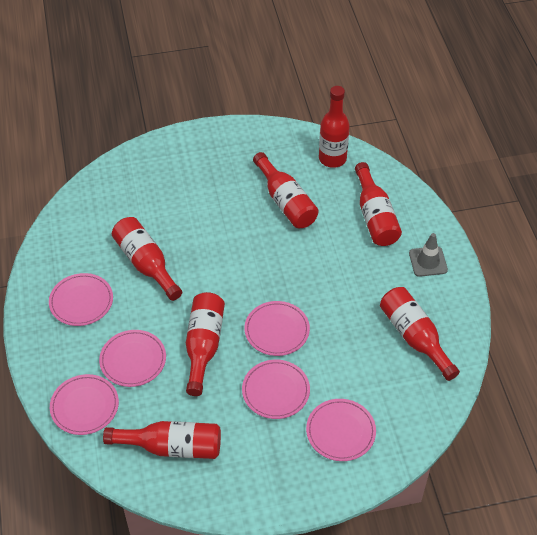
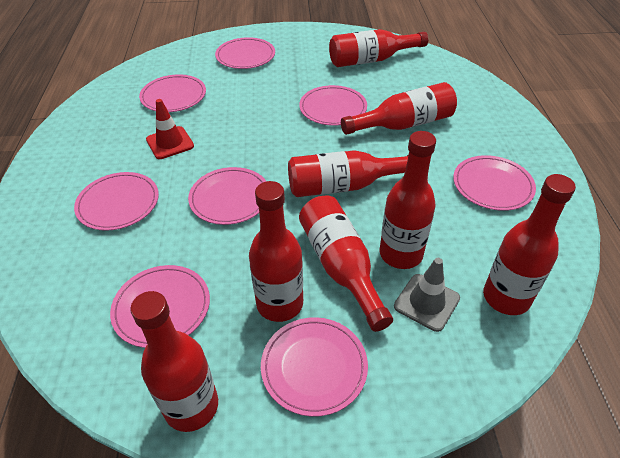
pink plate: 6 -> 8
red bottle: 7 -> 8
red traffic cone: 0 -> 1

